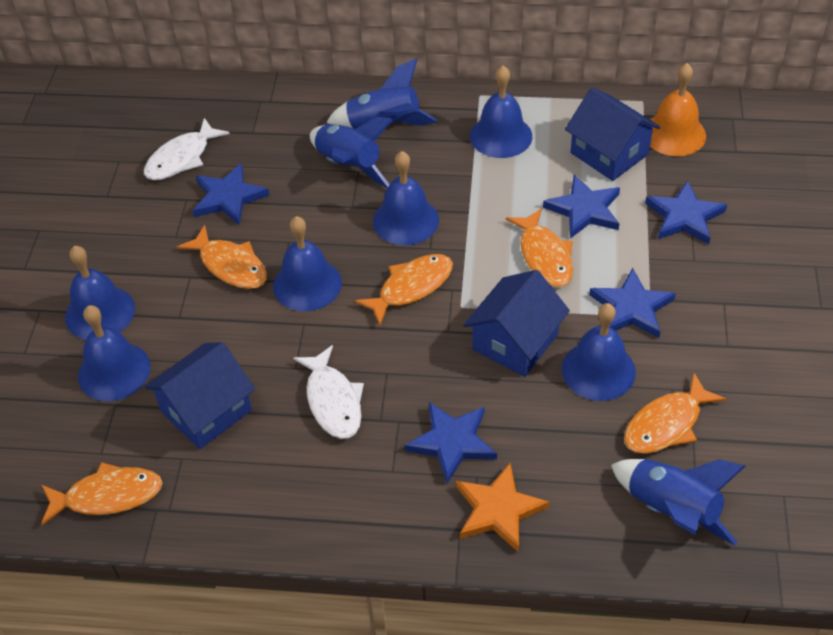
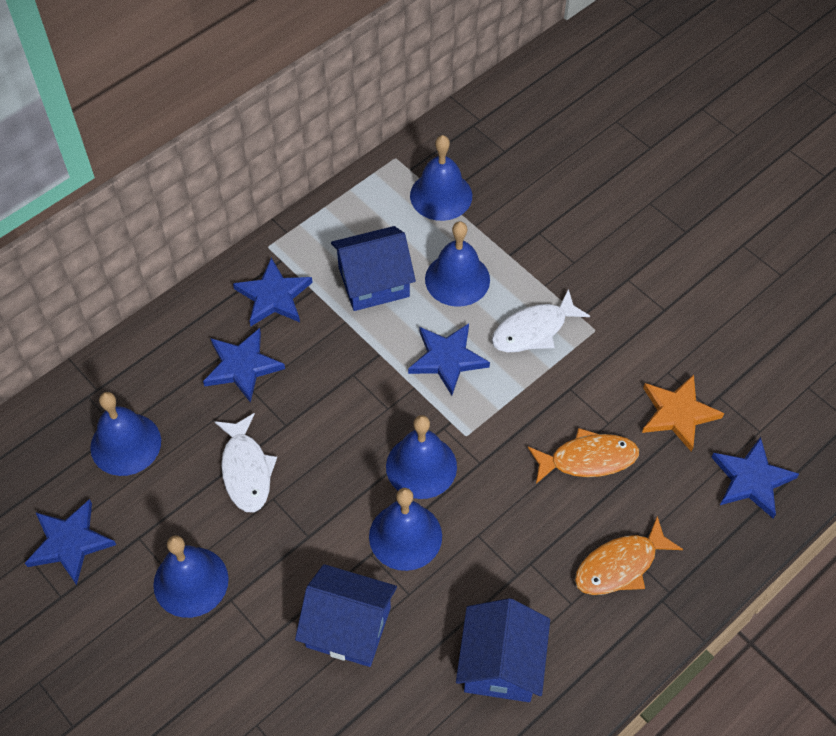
blue rocket: 3 -> 0
orange bell: 1 -> 0
orange fish: 5 -> 2

